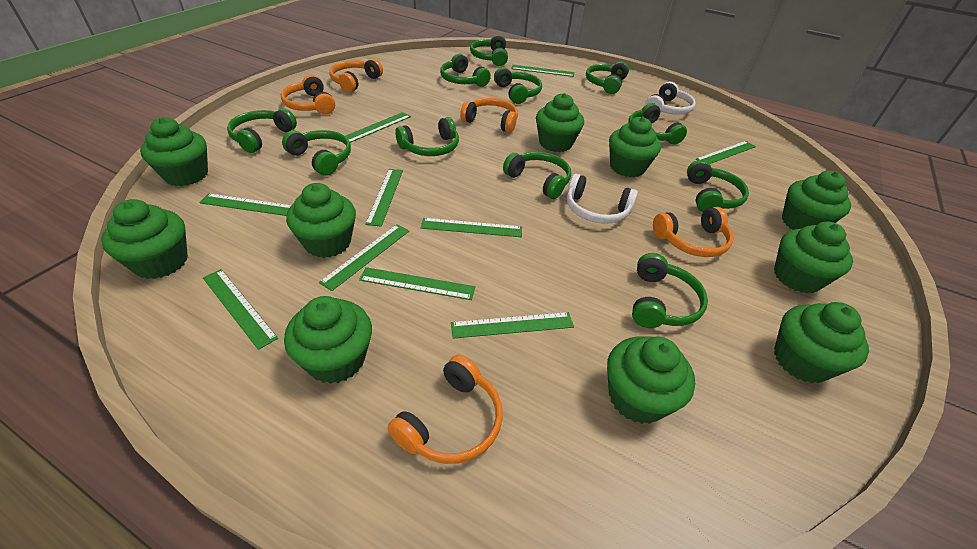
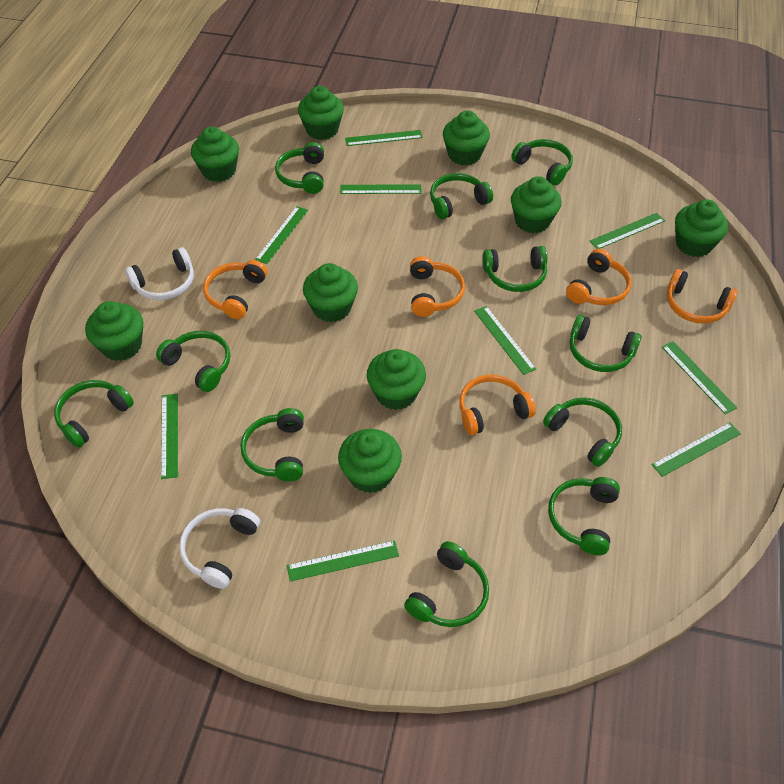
green cupcake: 10 -> 9
green ruler: 10 -> 9

